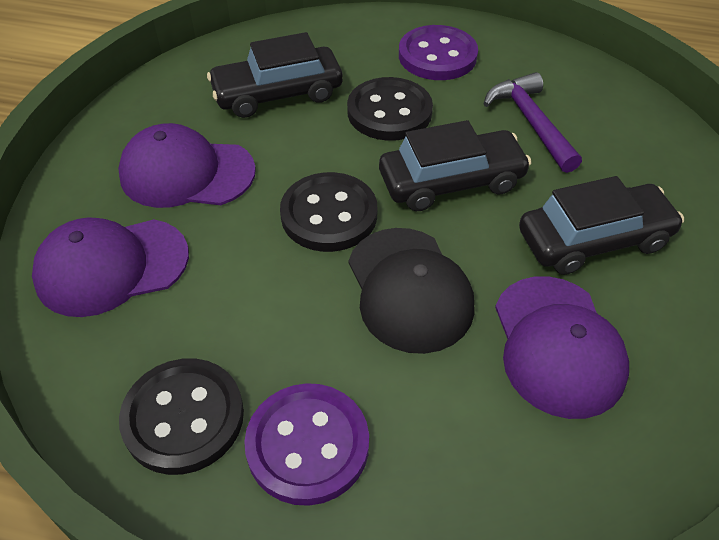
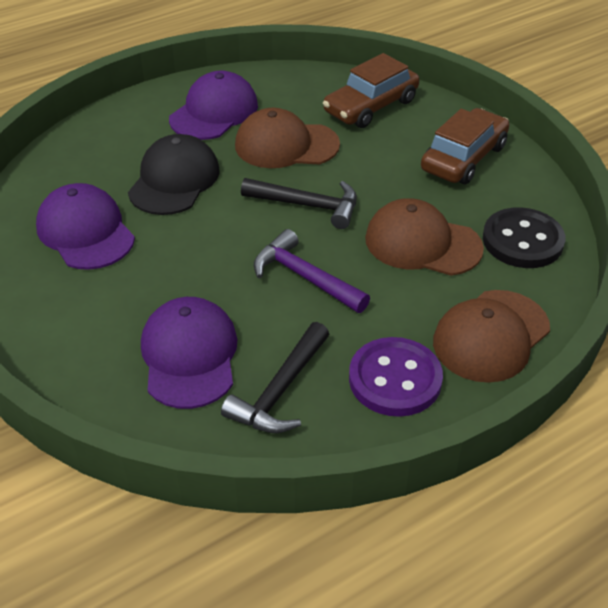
black button: 3 -> 1
black car: 3 -> 0
black hammer: 0 -> 2
brown cap: 0 -> 3
brown car: 0 -> 2
purple button: 2 -> 1

